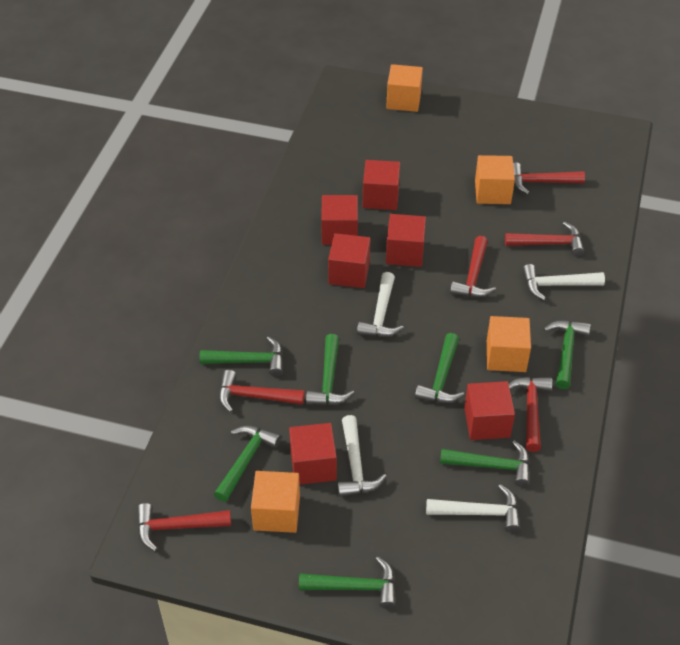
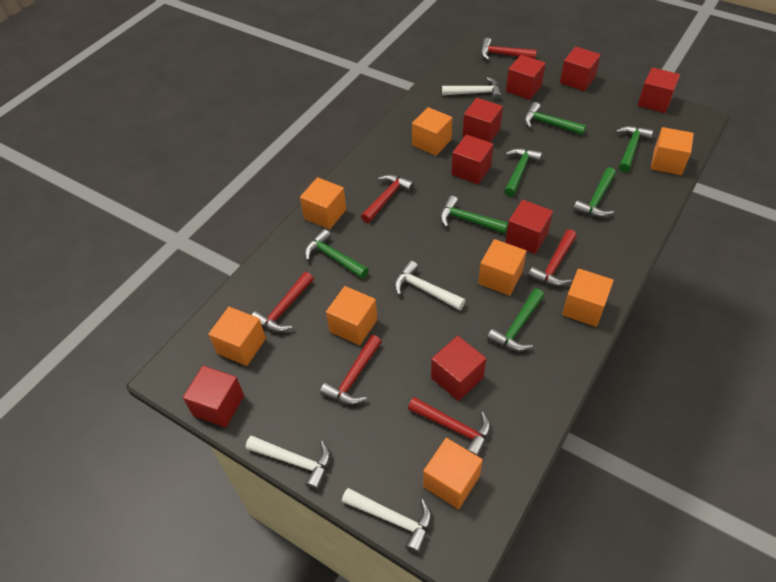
orange cube: 4 -> 8
red cube: 6 -> 8

